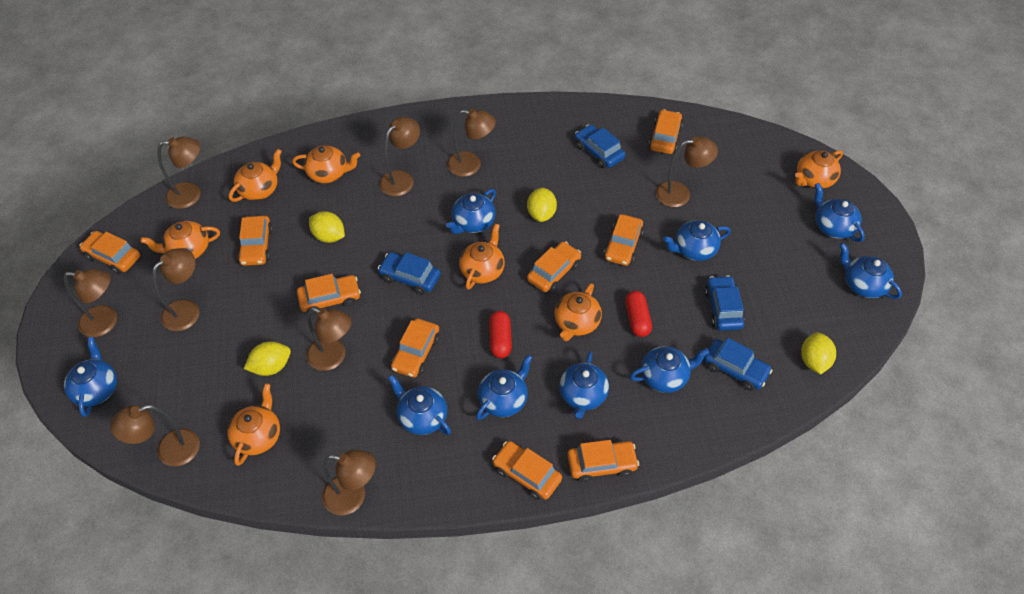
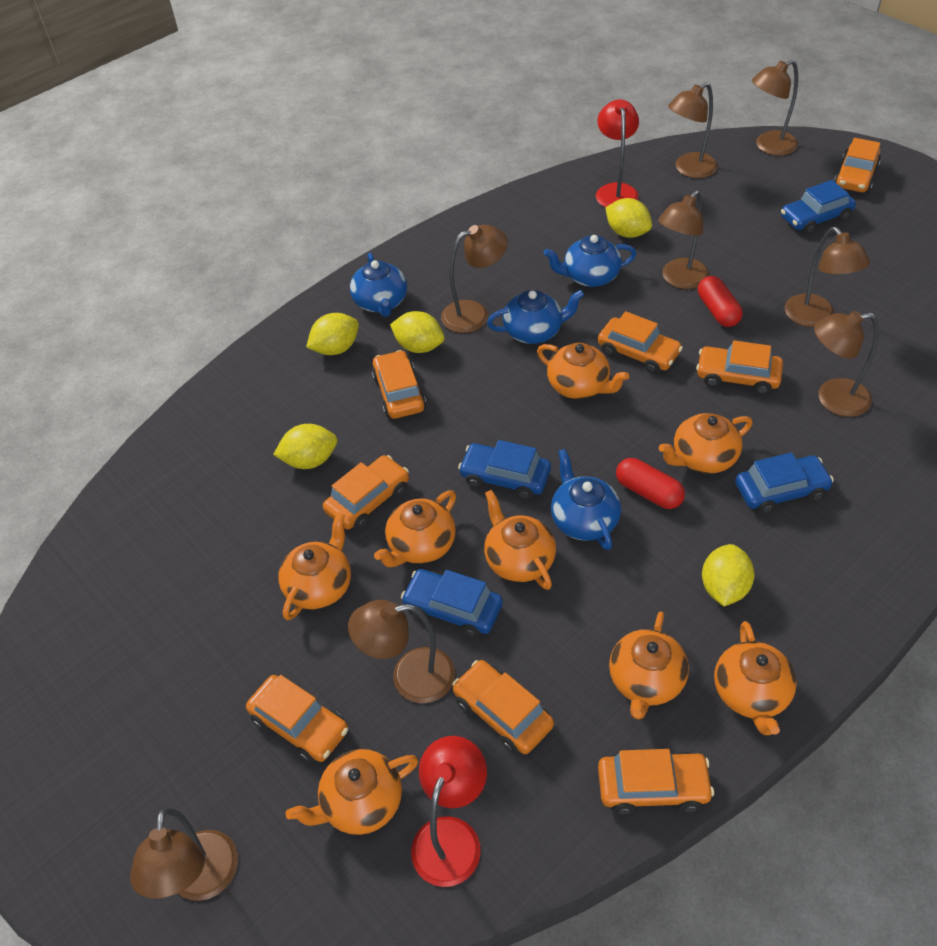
blue teapot: 9 -> 4
brown lamp: 9 -> 8
orange car: 9 -> 8
orange teapot: 7 -> 8
red lamp: 0 -> 2
yellow lemon: 4 -> 5

